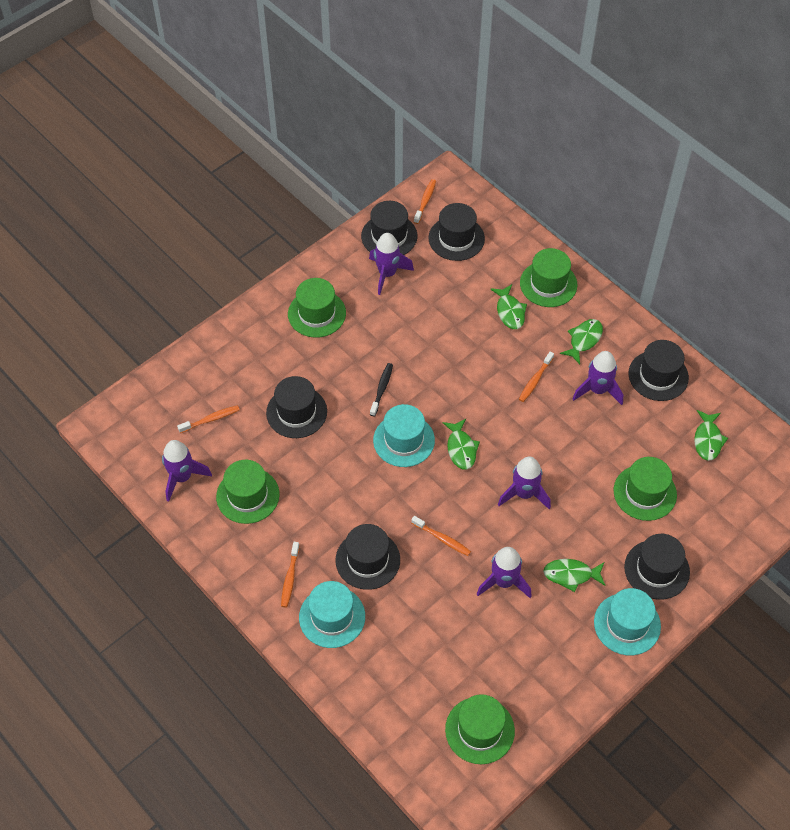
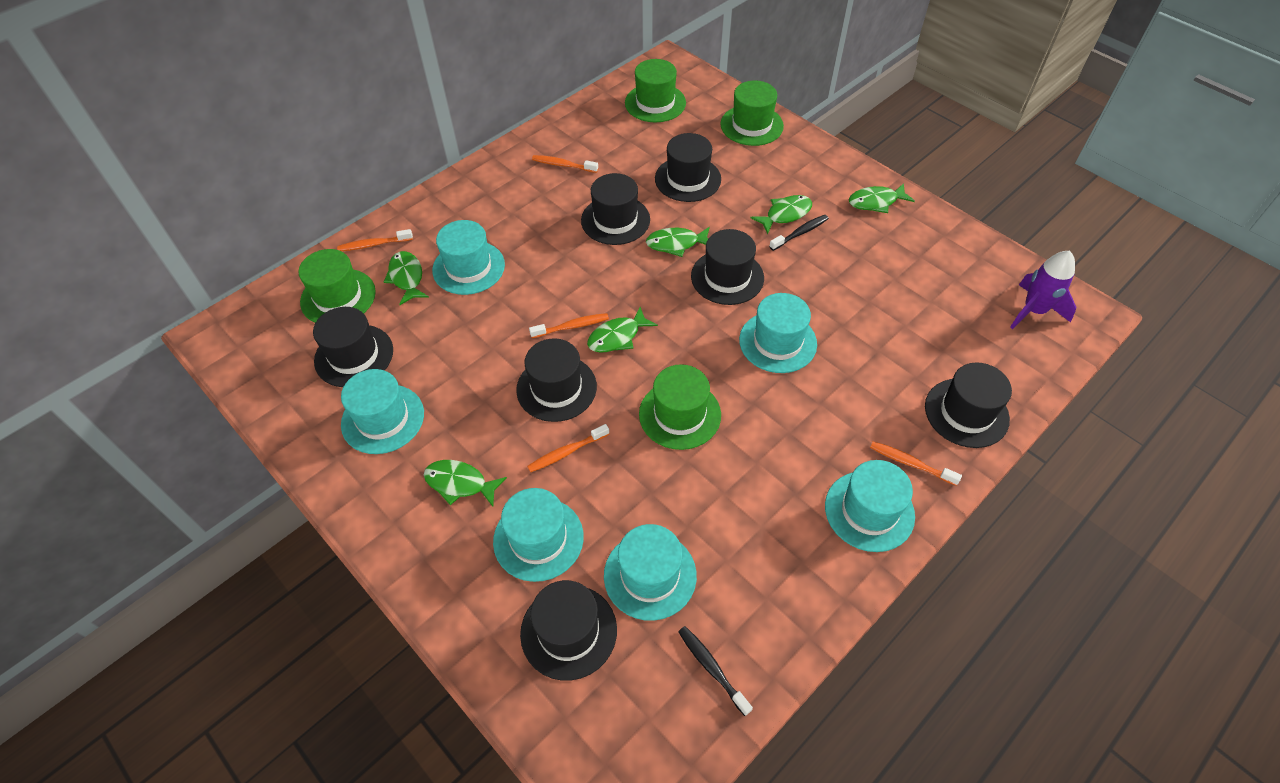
black hat: 6 -> 7
black toothbrush: 1 -> 2
green fish: 5 -> 6
green hat: 5 -> 4
purple rocket: 5 -> 1
turquoise hat: 3 -> 6

